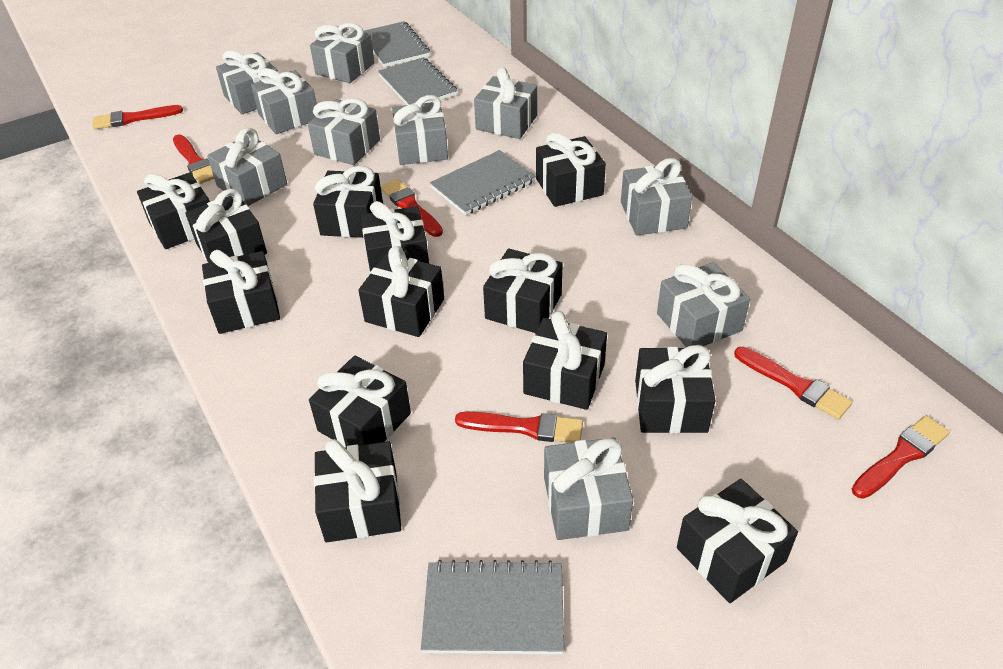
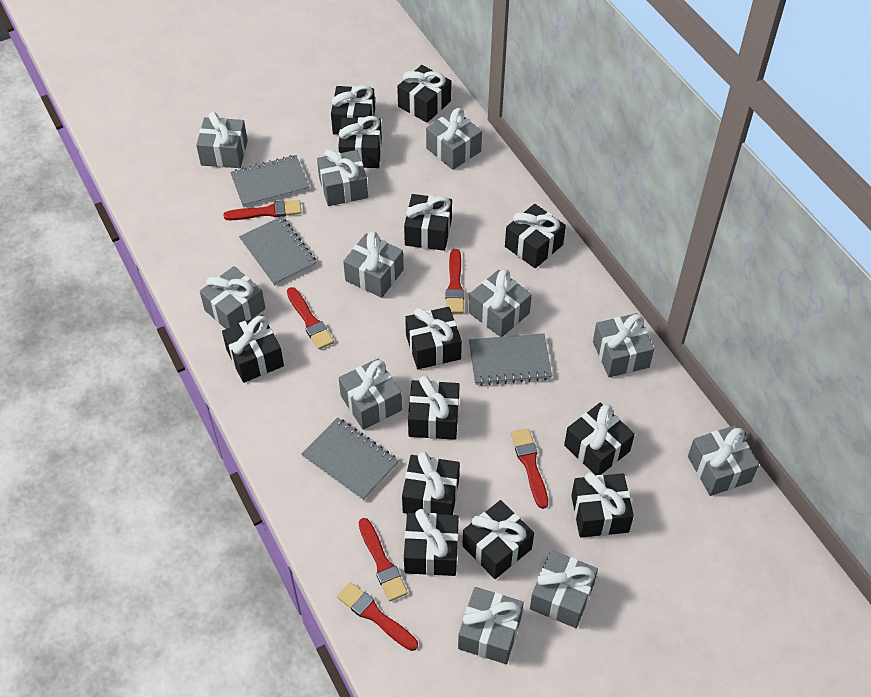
grey gift: 10 -> 11

